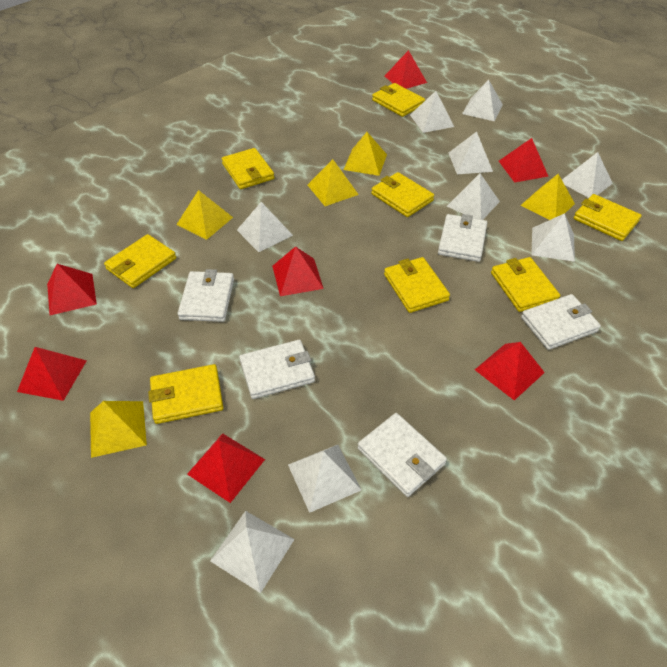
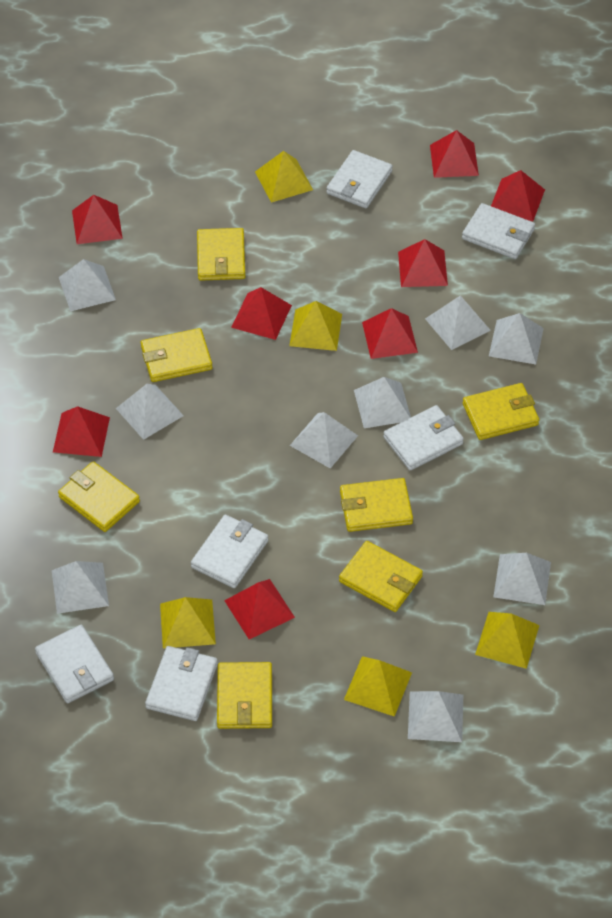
red pyramid: 7 -> 8
white wallet: 5 -> 6
yellow wallet: 8 -> 7

